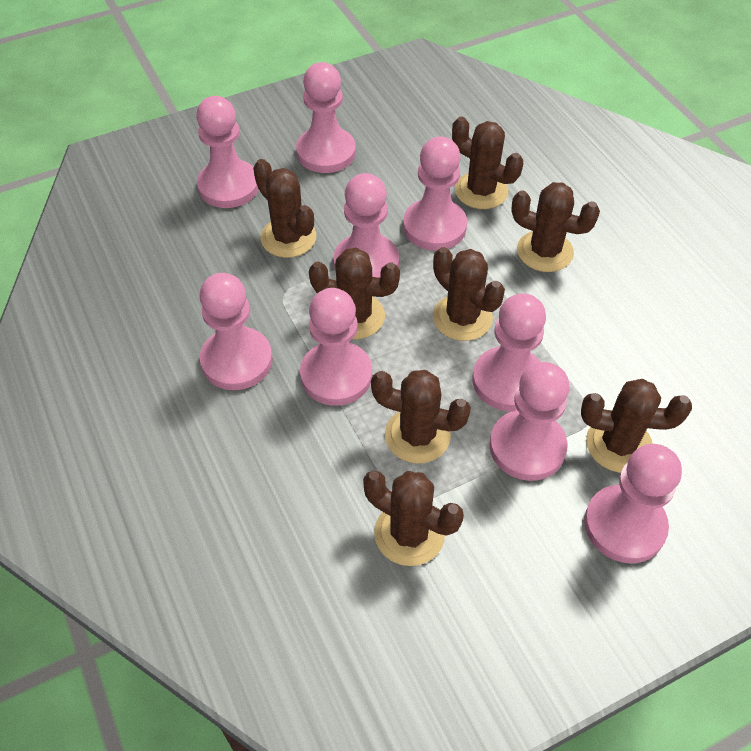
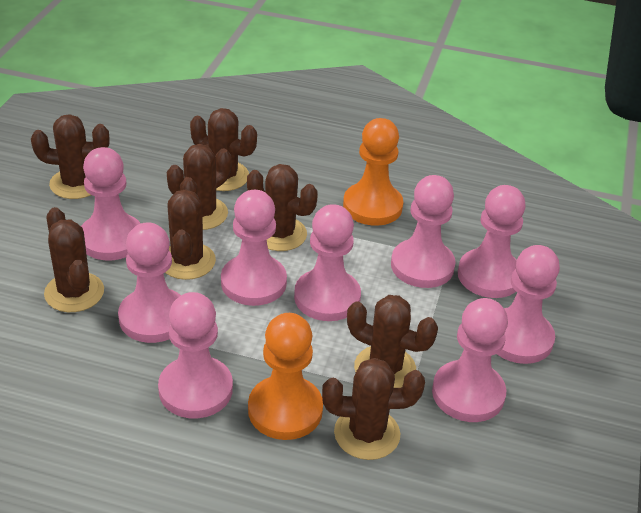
orange pawn: 0 -> 2

